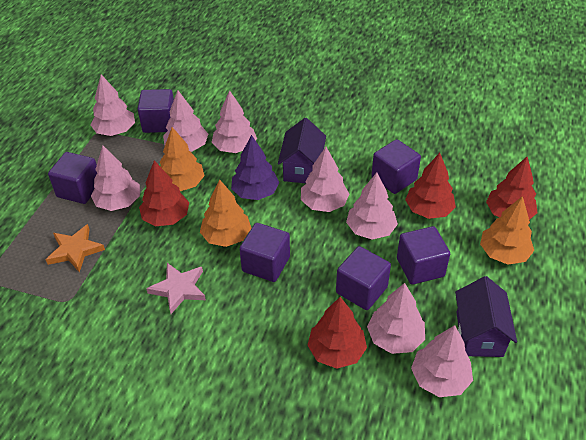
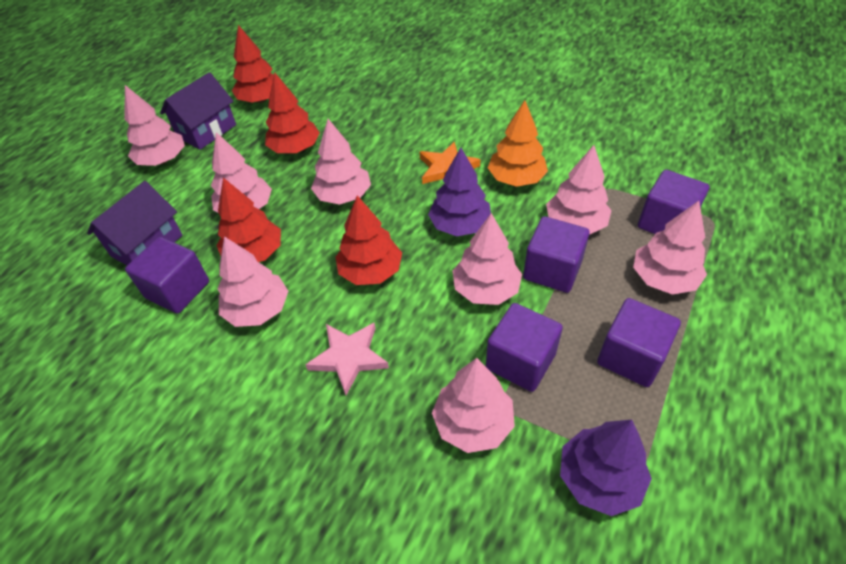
orange tree: 3 -> 1
purple cube: 6 -> 5
purple tree: 1 -> 2

